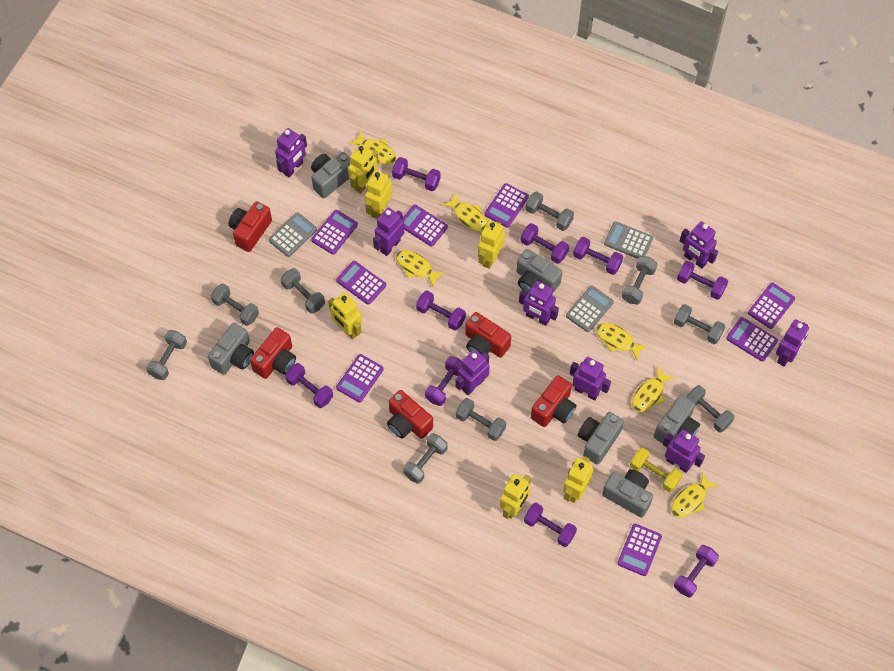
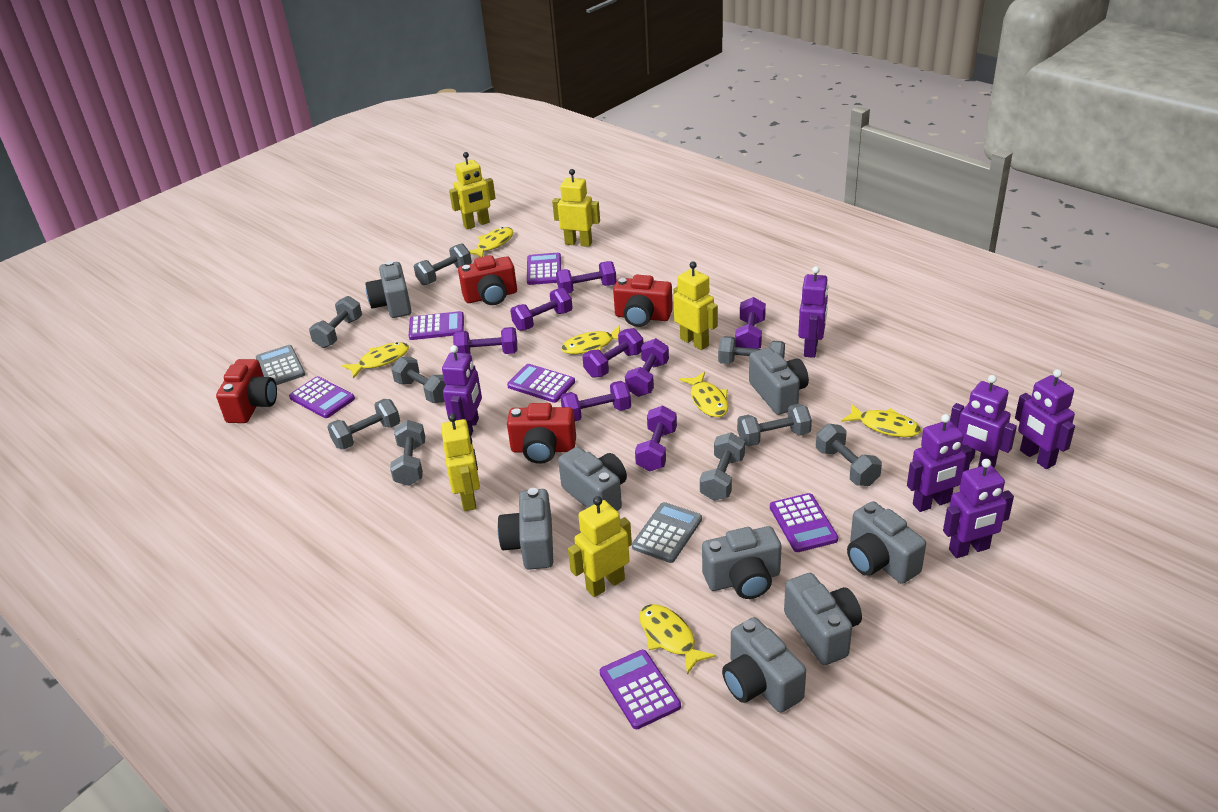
grey calculator: 3 -> 2
grey camera: 6 -> 8
purple calculator: 8 -> 6
purple dumbbell: 9 -> 8
purple robot: 8 -> 6
red camera: 5 -> 4
yellow dumbbell: 1 -> 0
yellow robot: 6 -> 5

